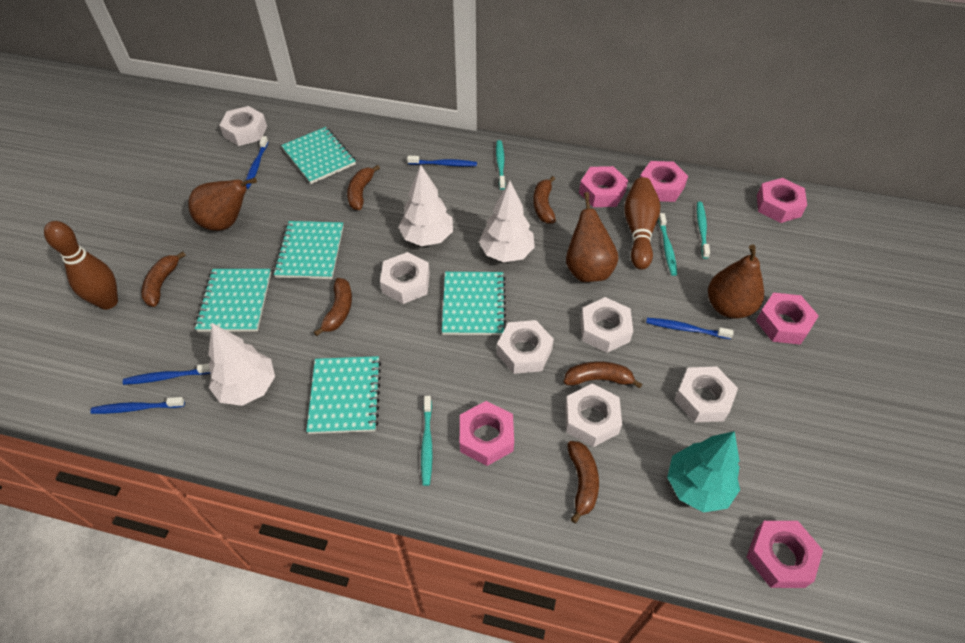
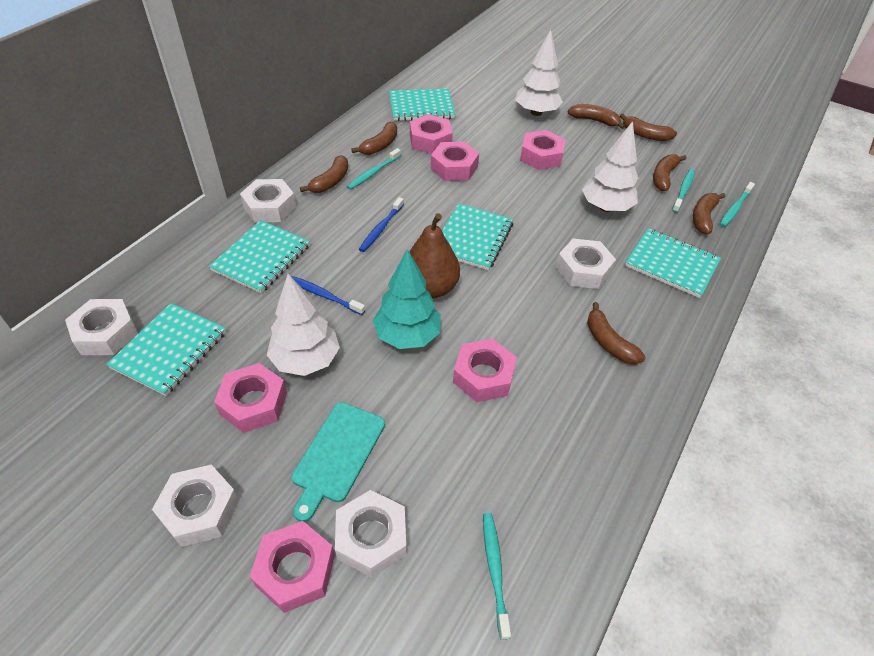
blue toothbrush: 5 -> 2
brown banana: 6 -> 7
brown bowling pin: 2 -> 0
brown pear: 3 -> 1
turquoise cutting board: 0 -> 1
white nut: 6 -> 5

